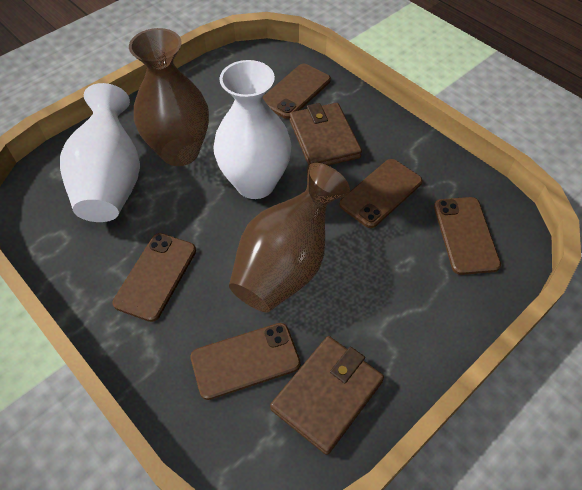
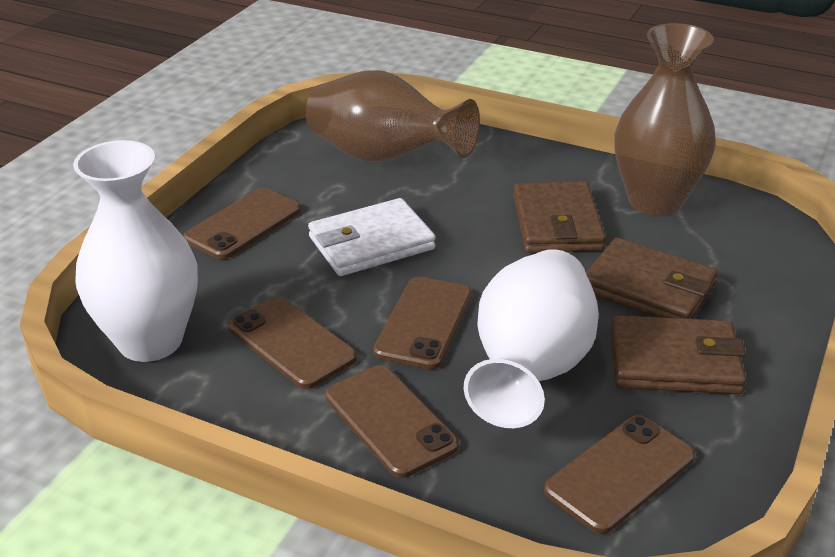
brown wallet: 2 -> 3
white wallet: 0 -> 1

